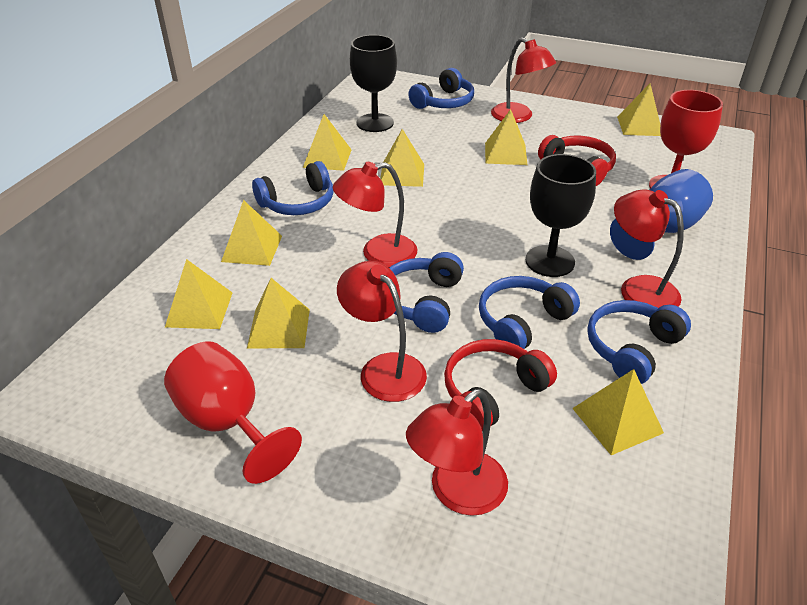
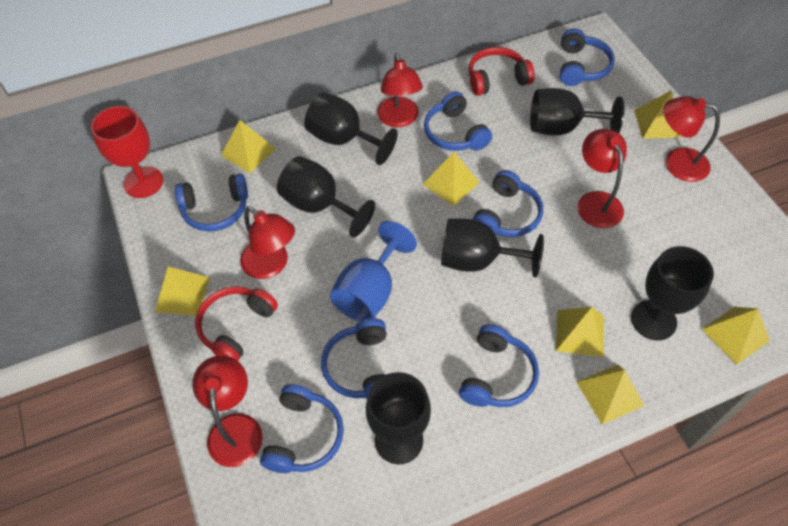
black goblet: 2 -> 6
blue headphones: 5 -> 7
red goblet: 2 -> 1
yellow pyramid: 8 -> 7

